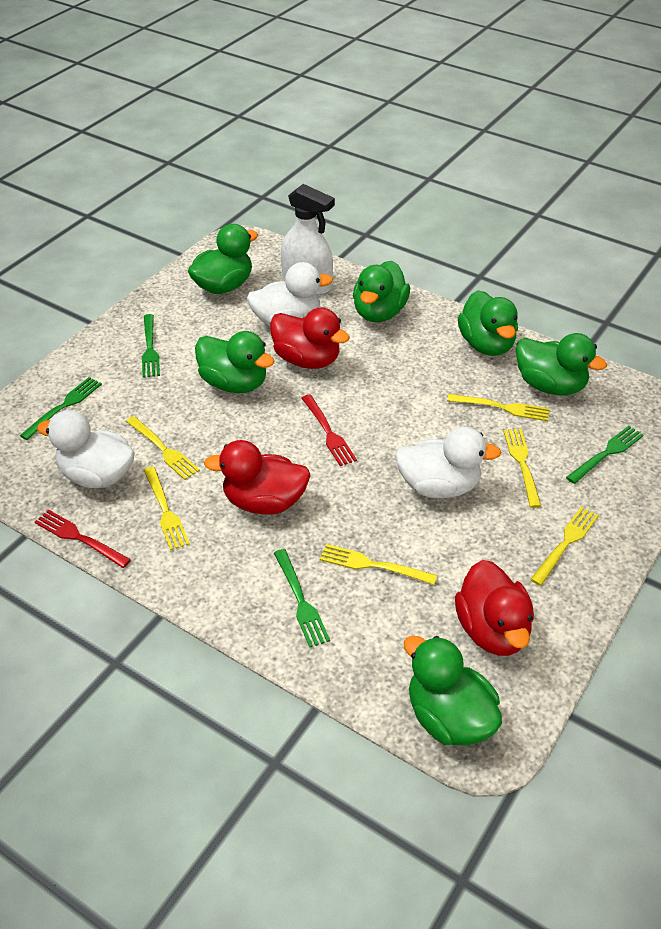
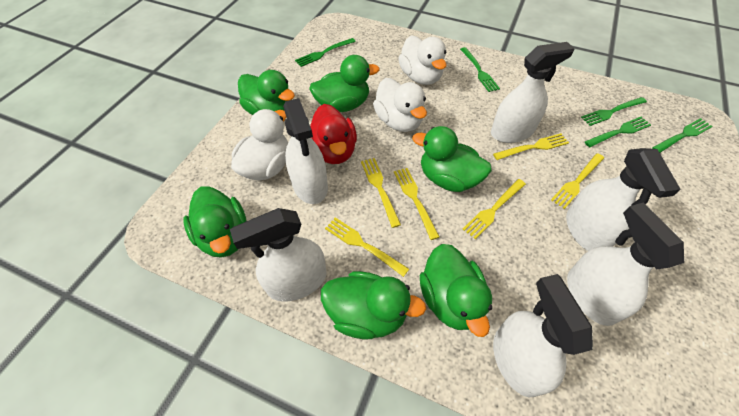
green fork: 4 -> 5
red duck: 3 -> 1
red fork: 2 -> 0
white spray bottle: 1 -> 6

